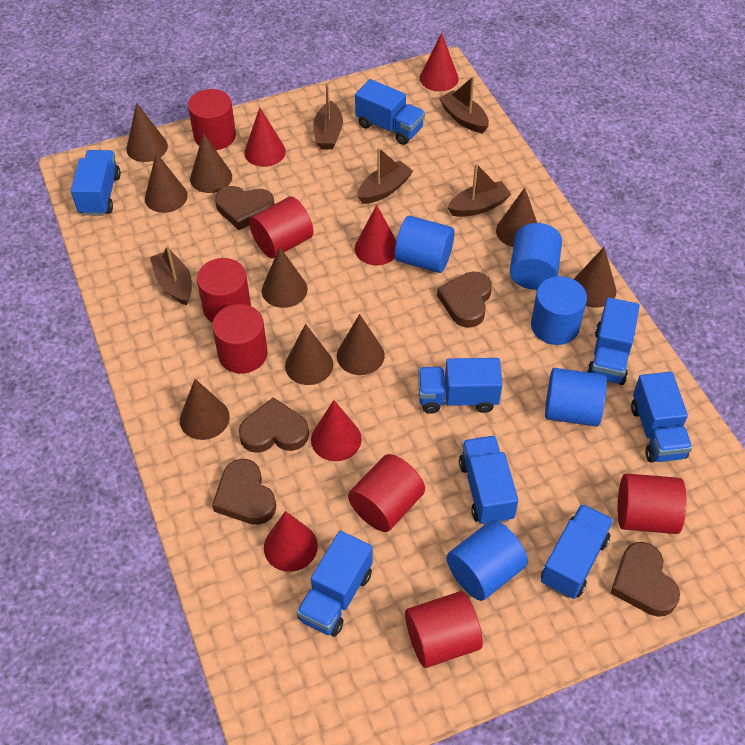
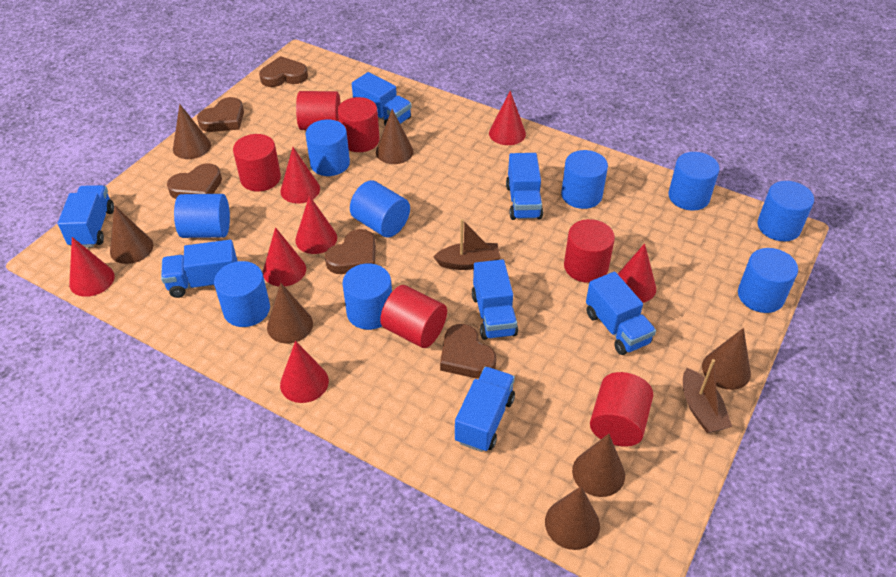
blue cylinder: 5 -> 9
blue truck: 8 -> 7
brown boat: 5 -> 2
brown cone: 9 -> 7
red cone: 5 -> 7
red cylinder: 7 -> 6

